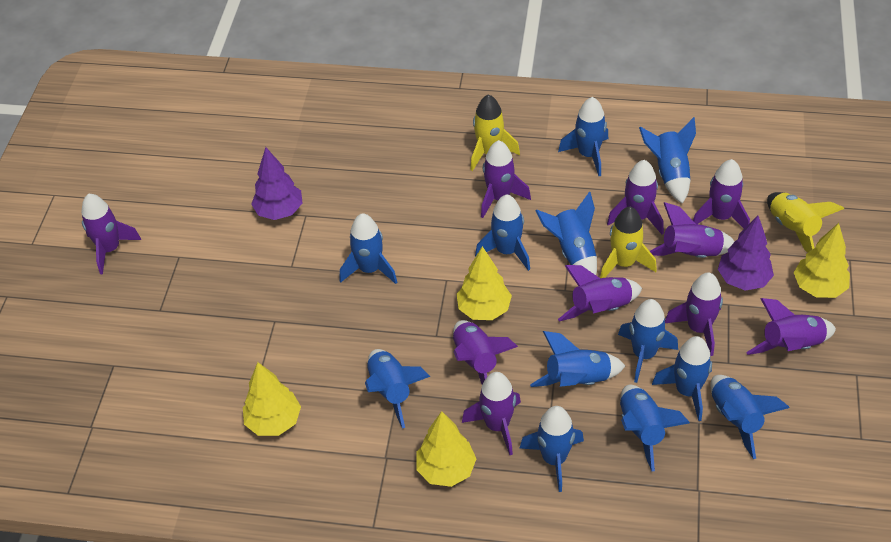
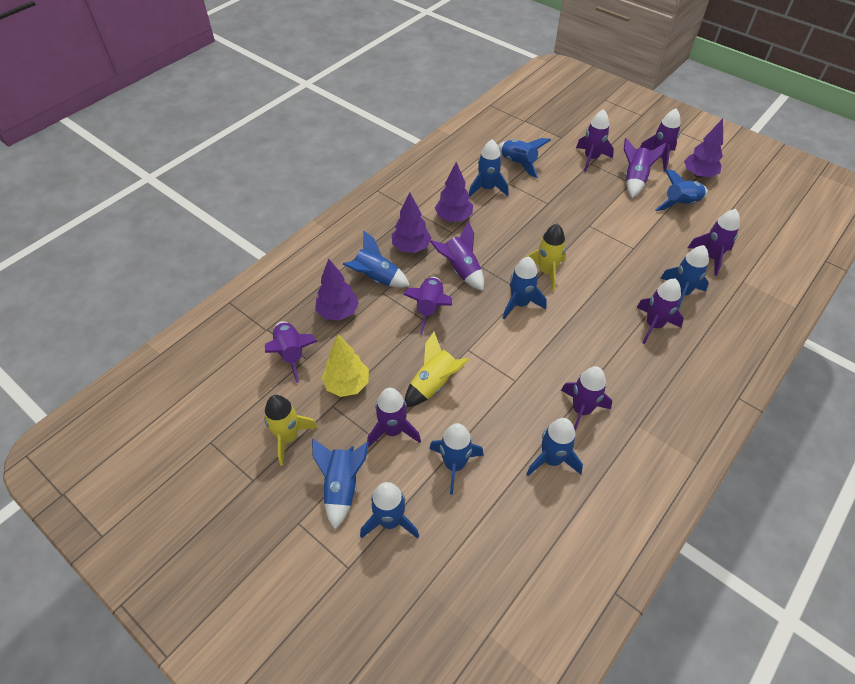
blue rocket: 12 -> 10
purple tree: 2 -> 4
yellow tree: 4 -> 1

